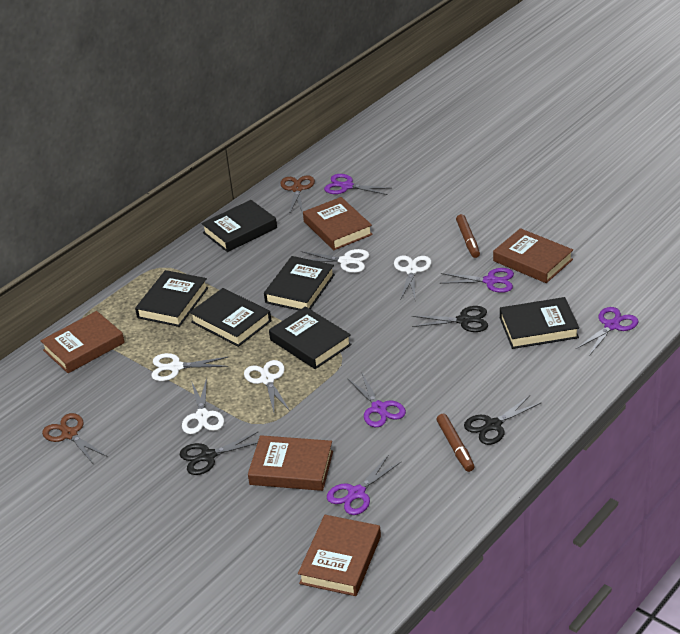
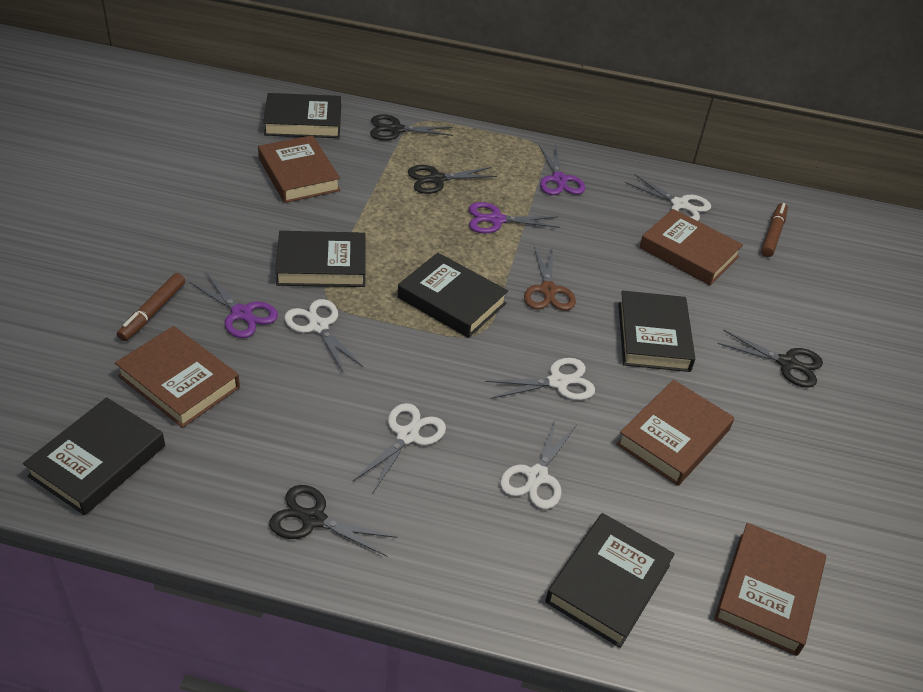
black scissors: 3 -> 4
brown scissors: 2 -> 1
purple scissors: 5 -> 3

